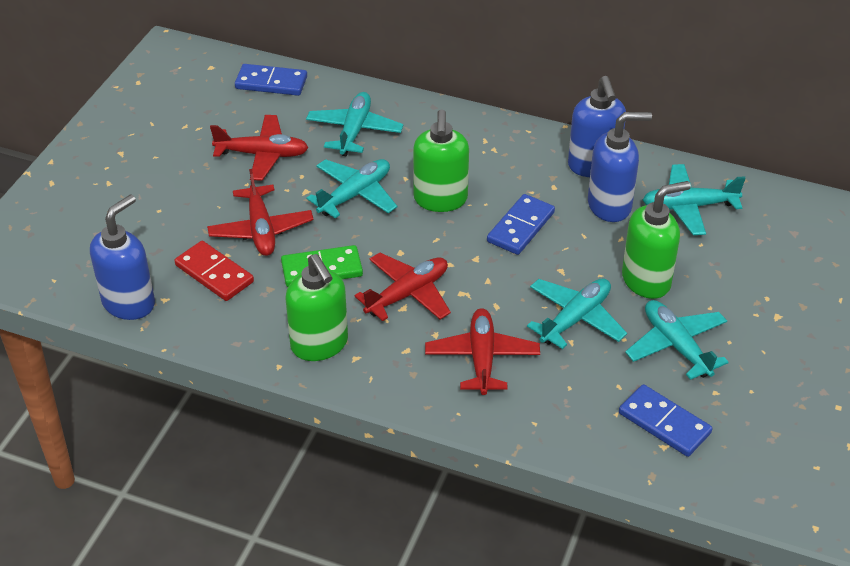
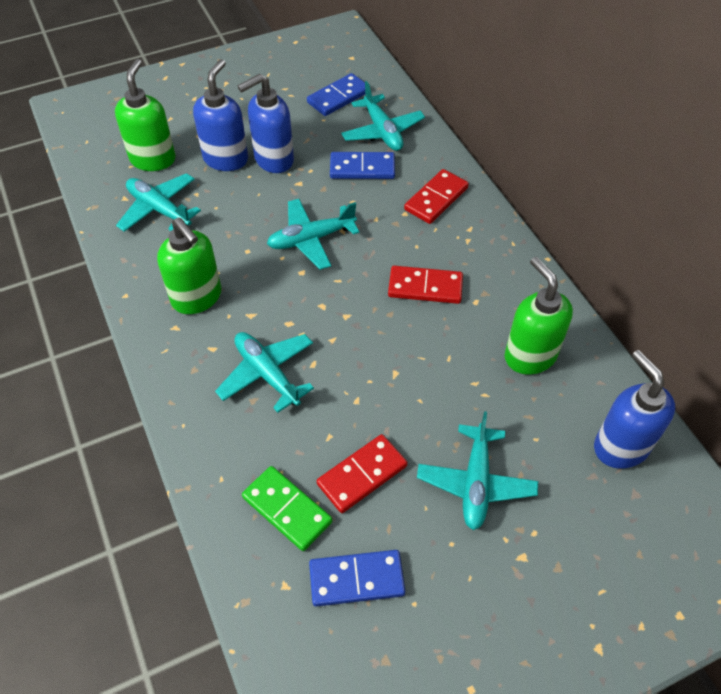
red domino: 1 -> 3
red plane: 4 -> 0

